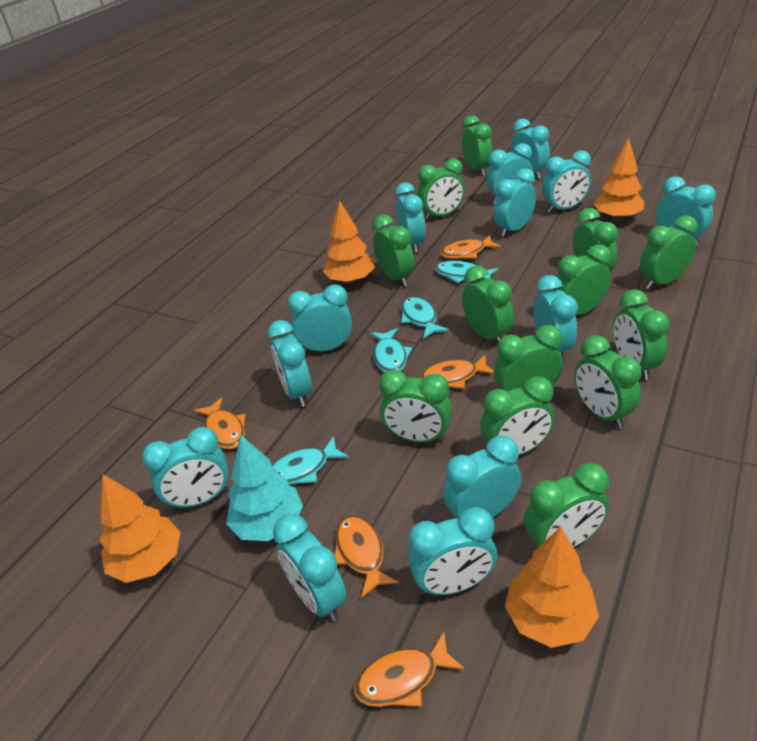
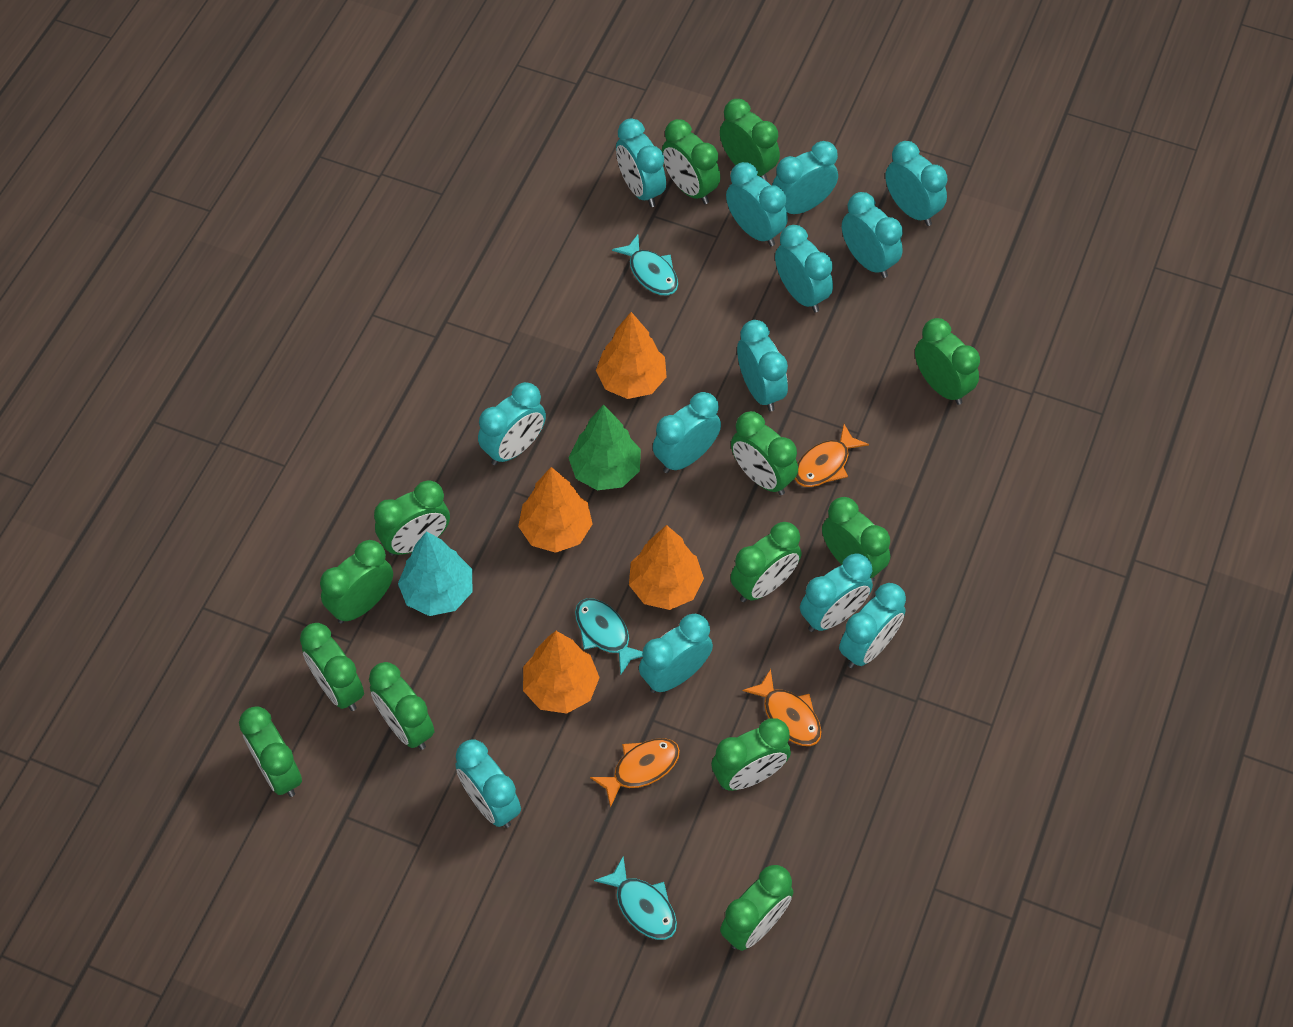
green tree: 0 -> 1
orange fish: 5 -> 3
turquoise fish: 4 -> 3

